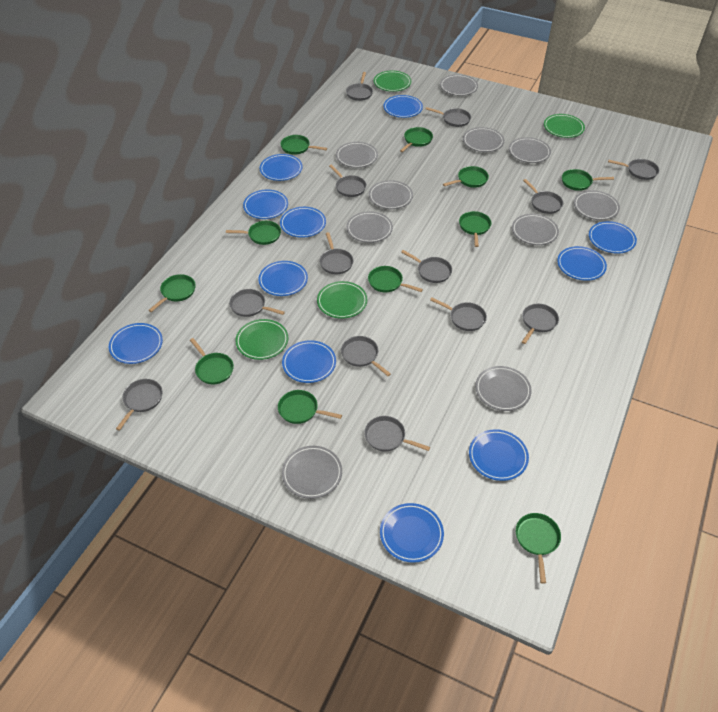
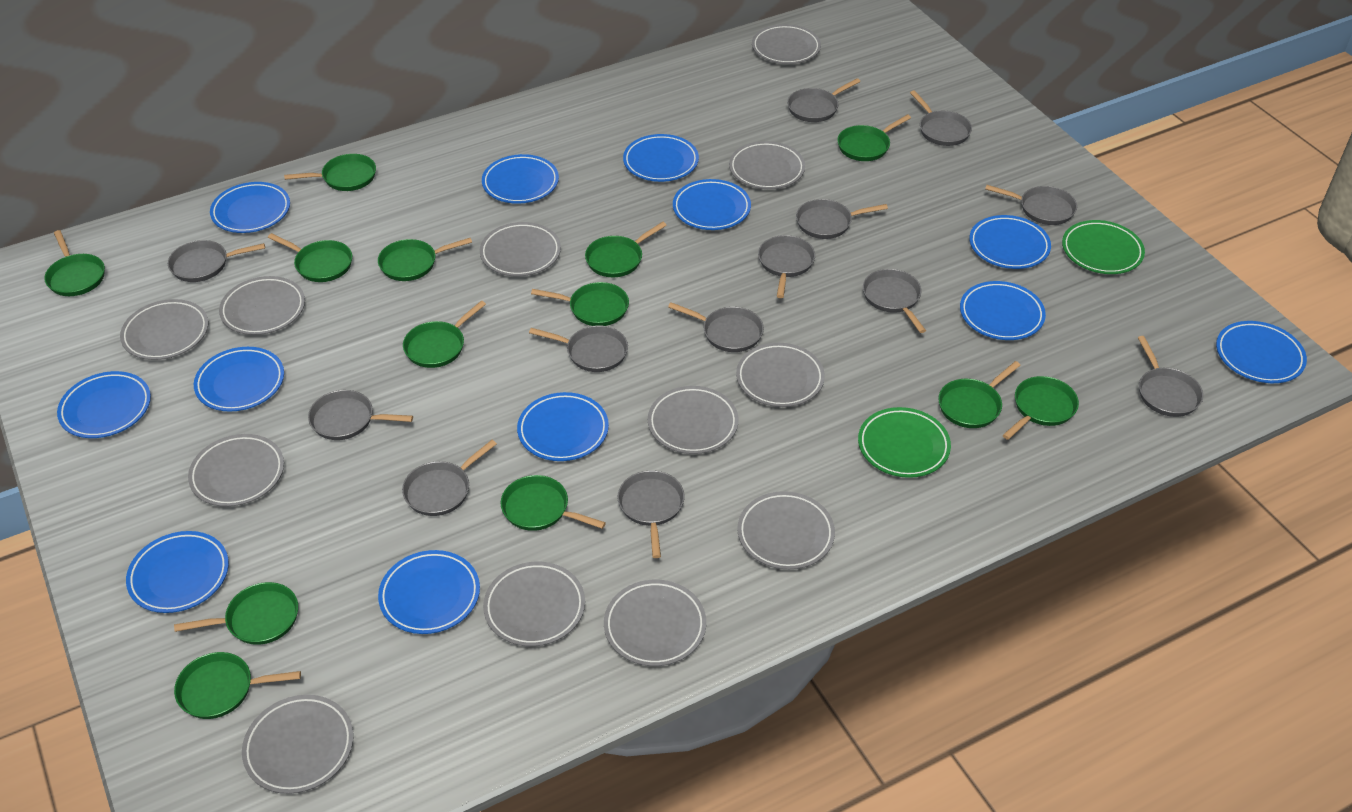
blue plate: 11 -> 12
green pan: 11 -> 13
green plate: 4 -> 2
grey plate: 10 -> 12

